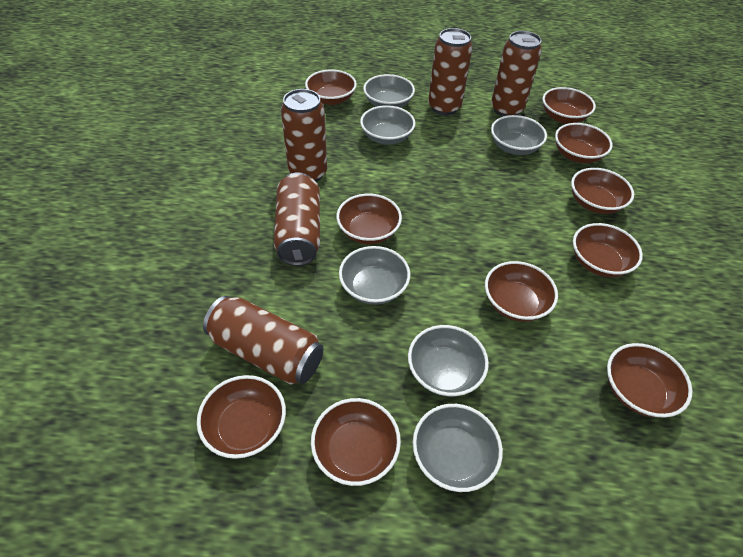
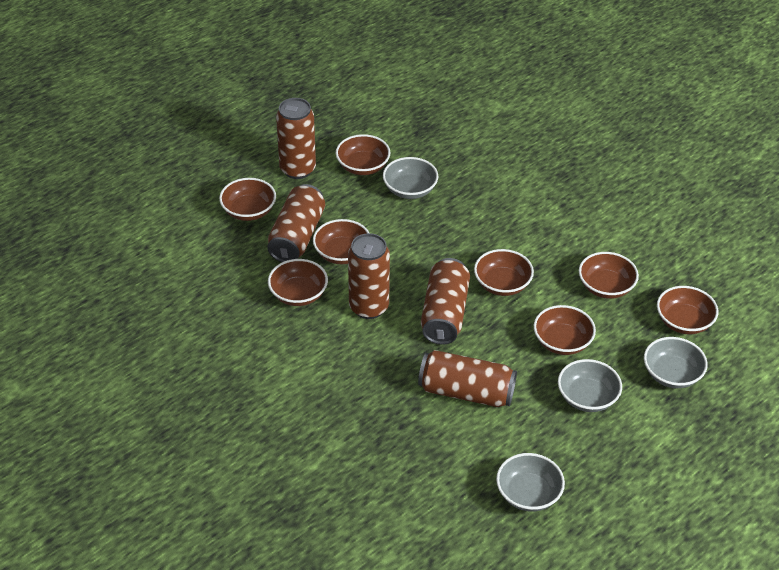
brown bowl: 10 -> 8
grey bowl: 6 -> 4

